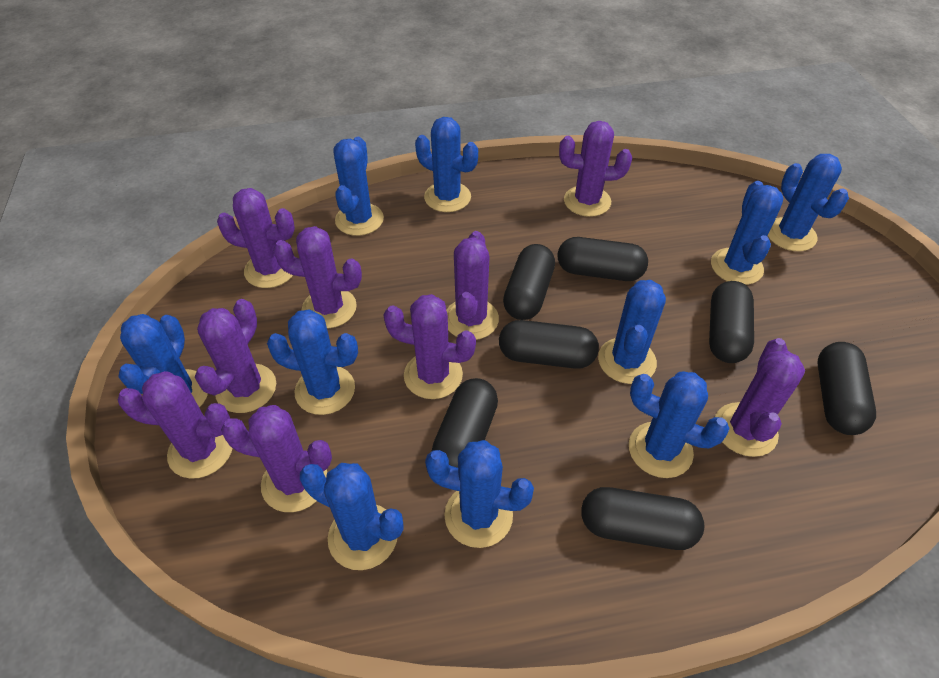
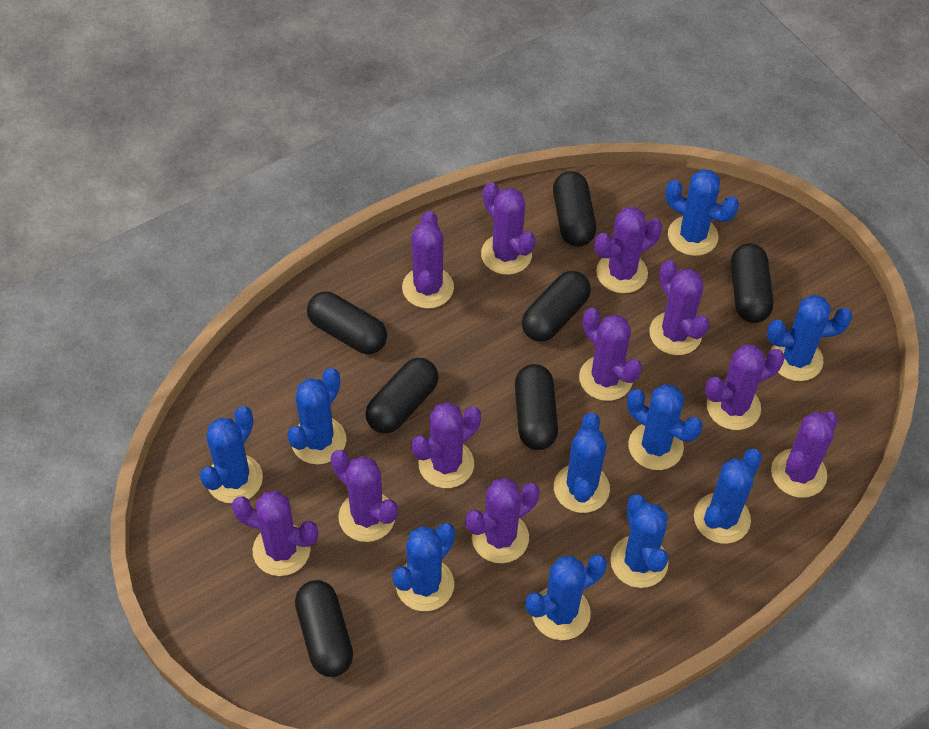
purple cactus: 9 -> 11

